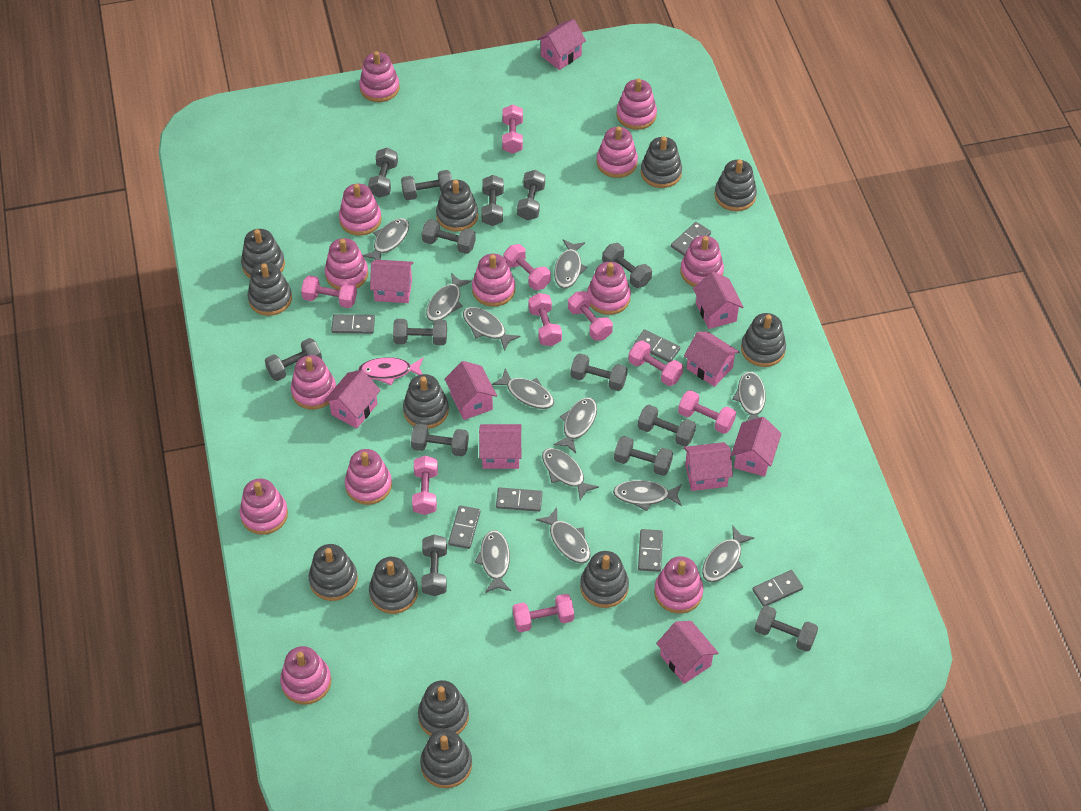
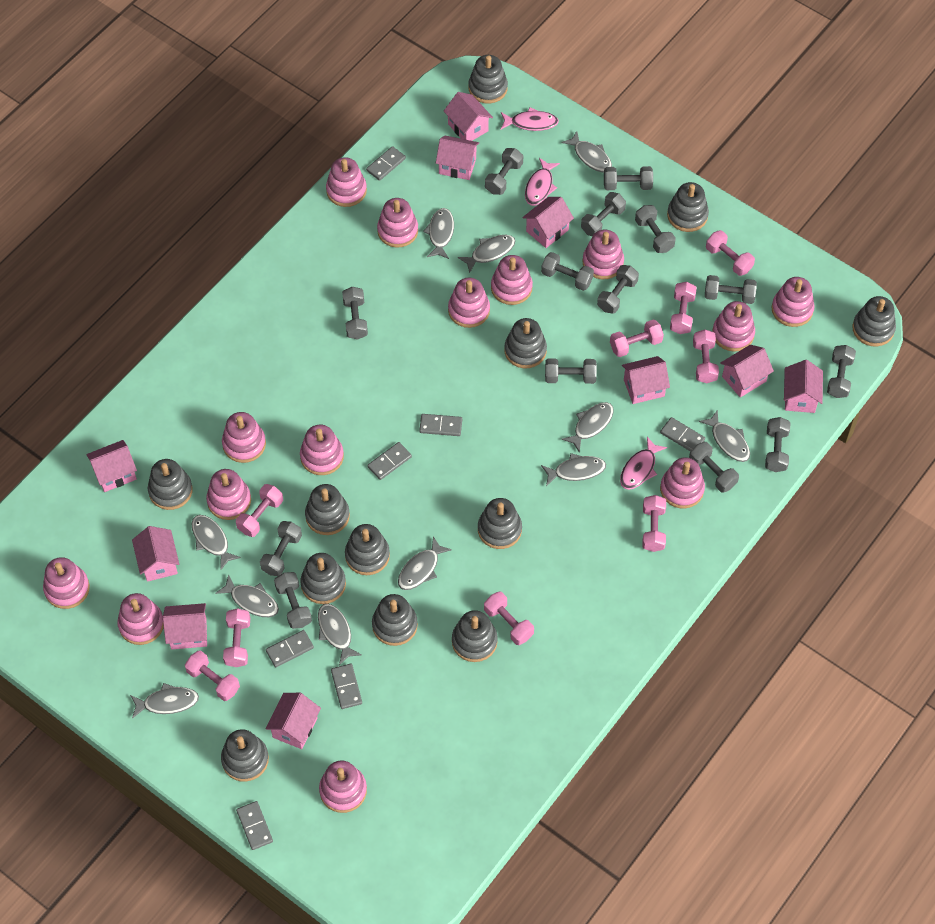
grey fish: 12 -> 11
pink fish: 1 -> 3
pink stacking toy: 13 -> 14

